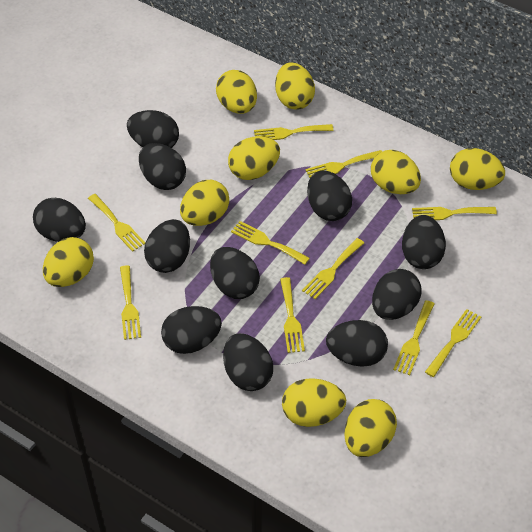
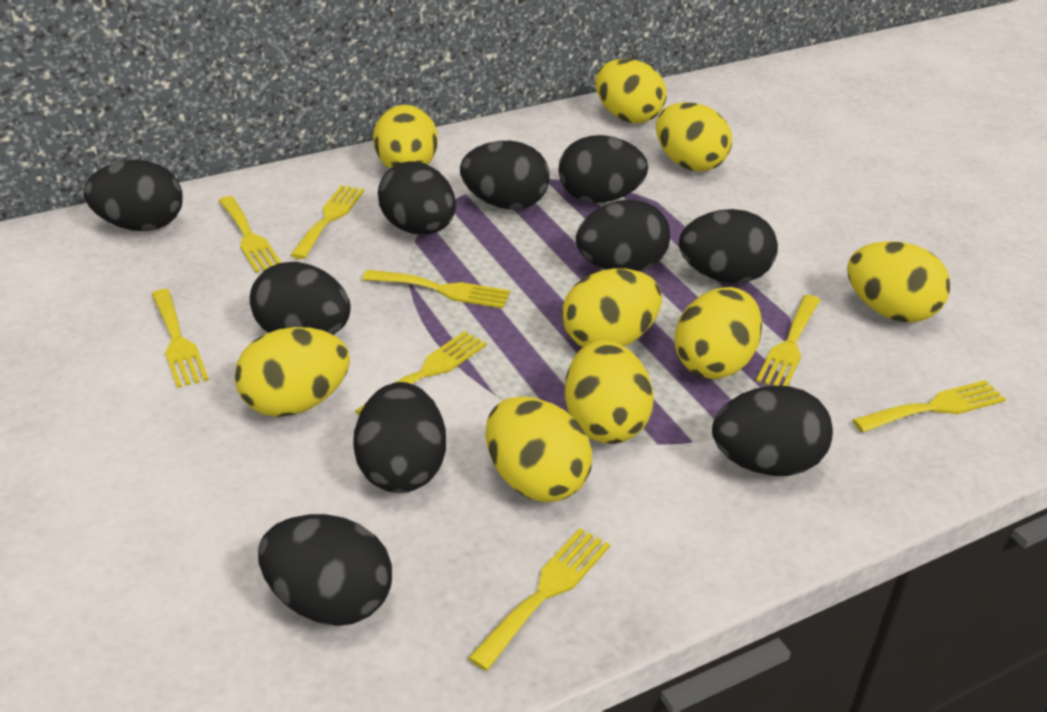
black egg: 11 -> 10
yellow fork: 10 -> 8

